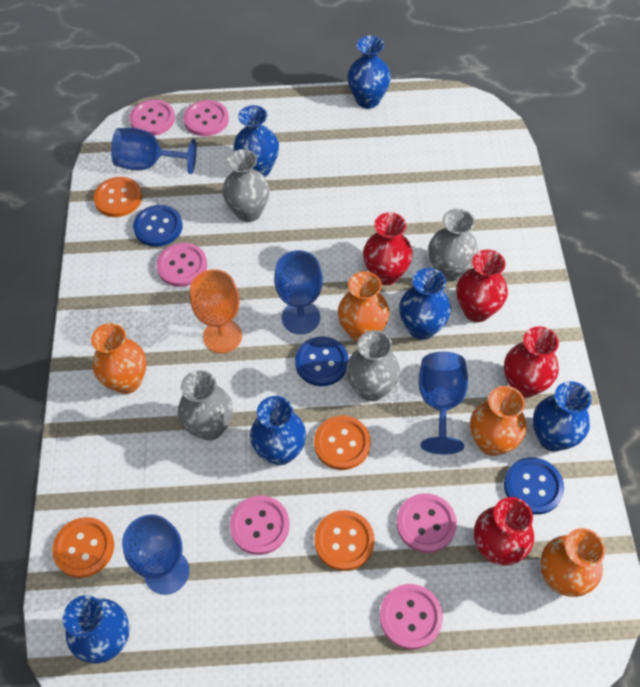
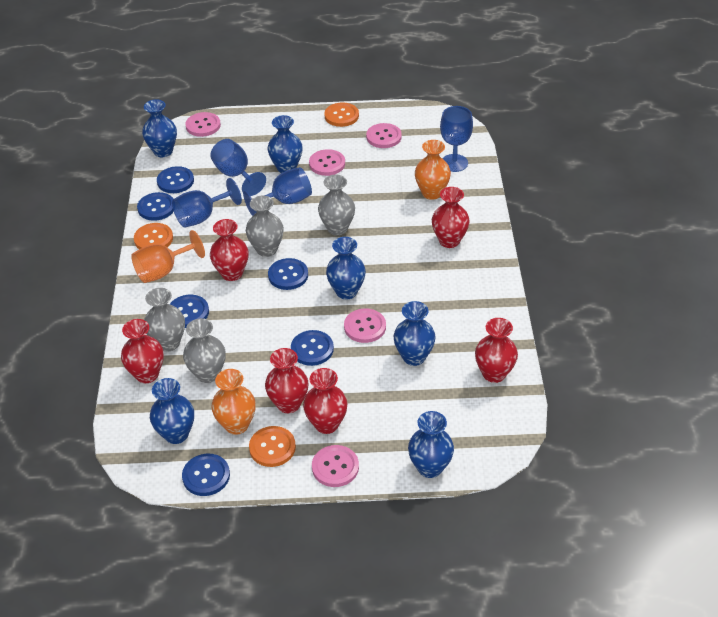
blue button: 3 -> 6
orange button: 4 -> 3
orange vase: 4 -> 2
pink button: 6 -> 5
red vase: 4 -> 6

